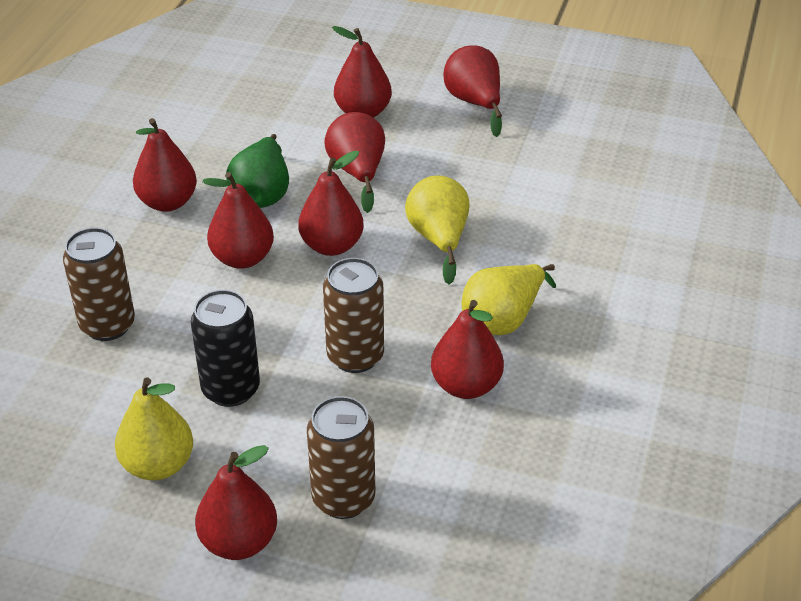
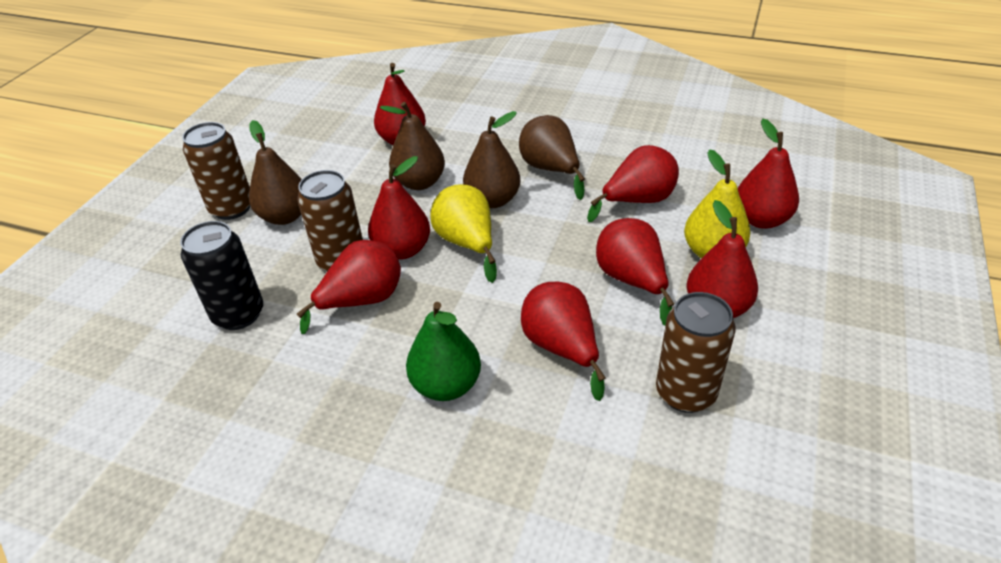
brown pear: 0 -> 4
yellow pear: 3 -> 2

